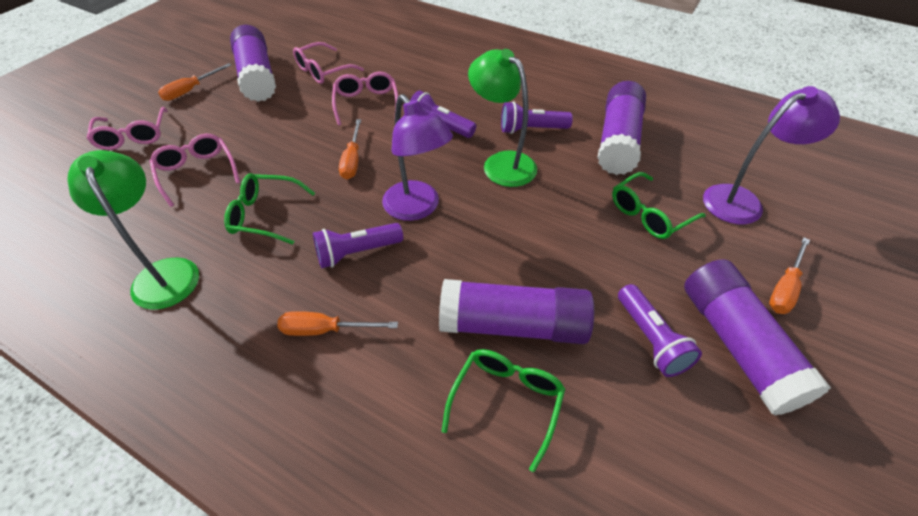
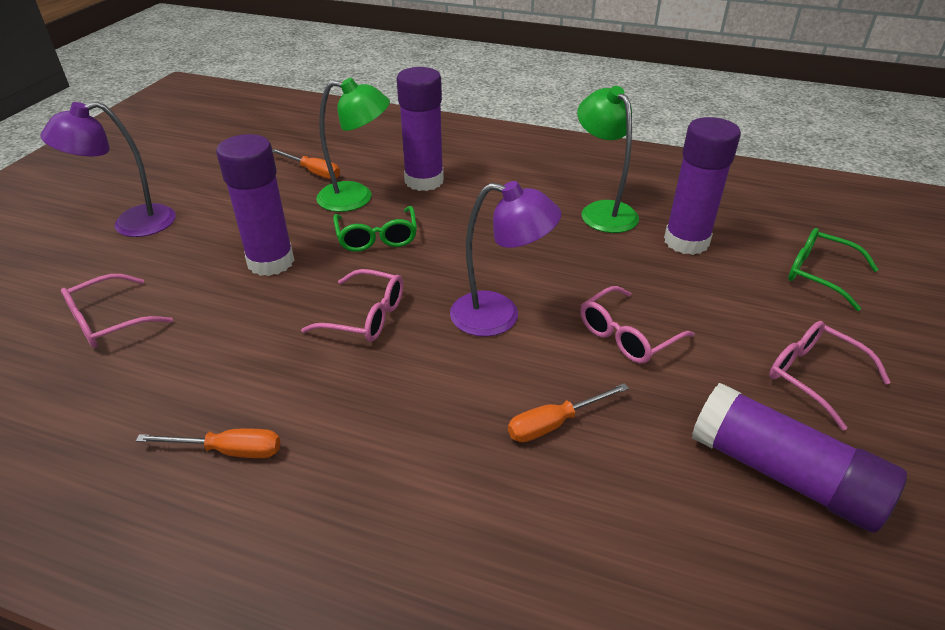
green glasses: 3 -> 2
orange screwdriver: 4 -> 3
purple flashlight: 4 -> 0

